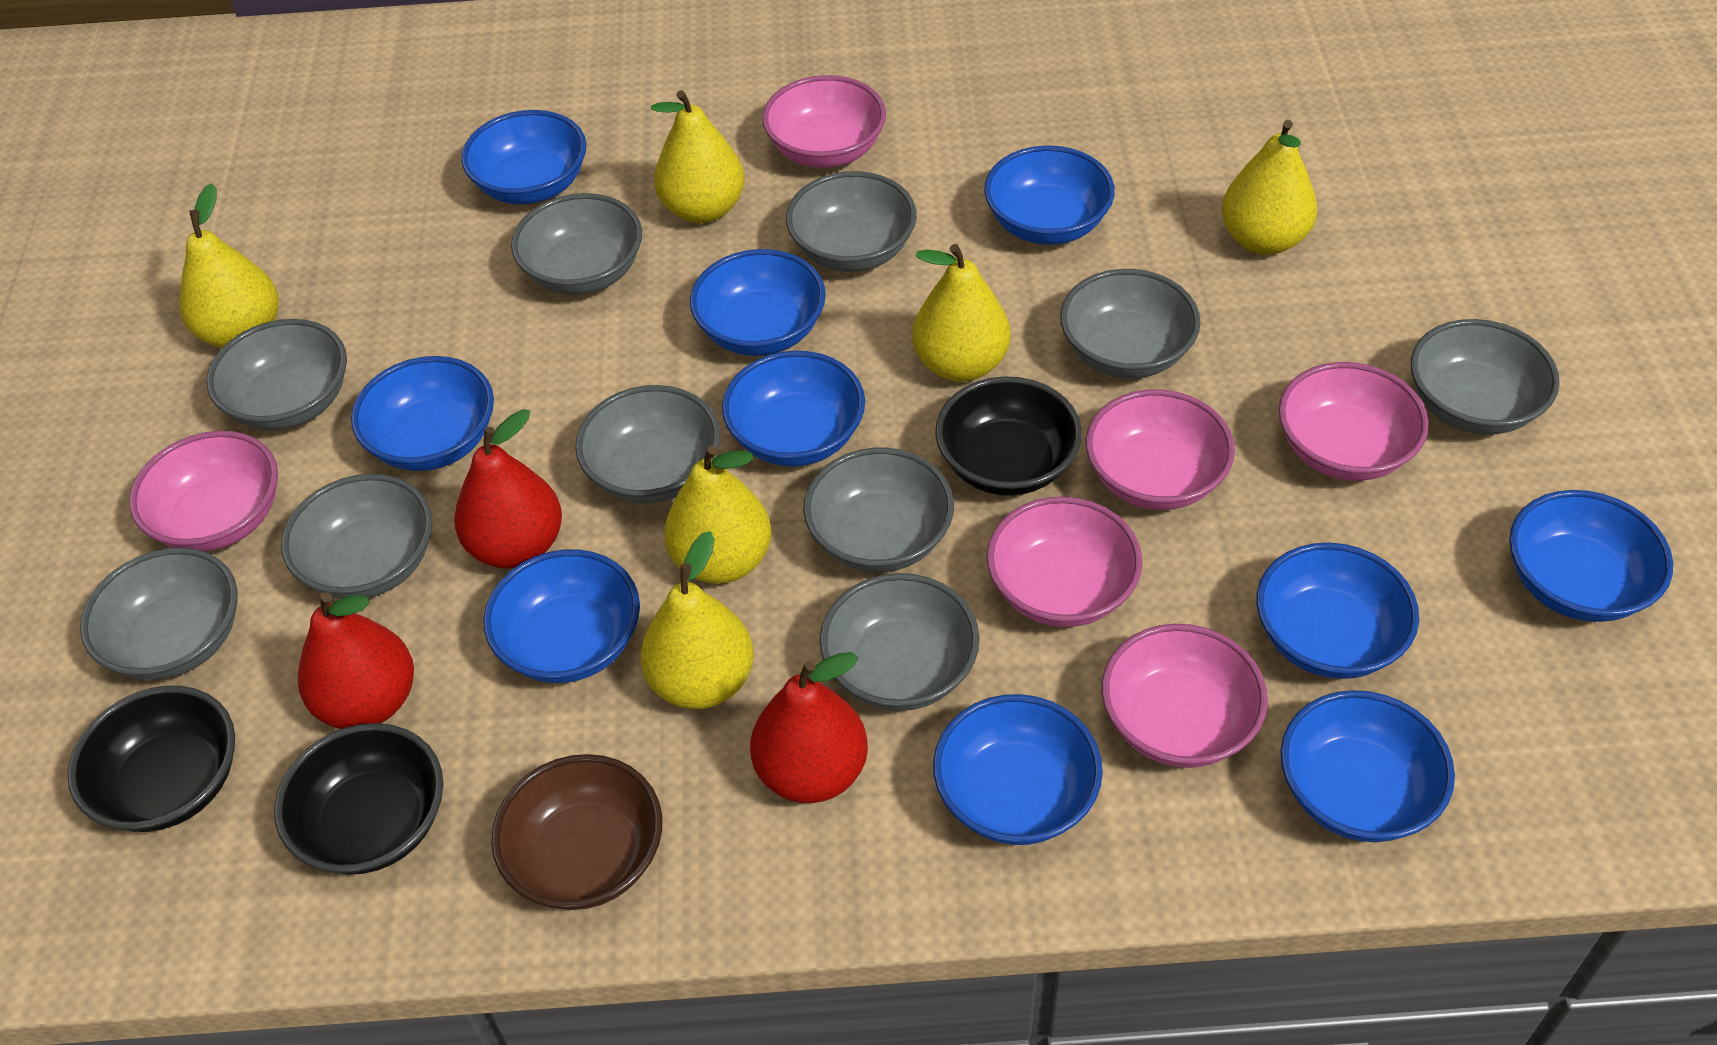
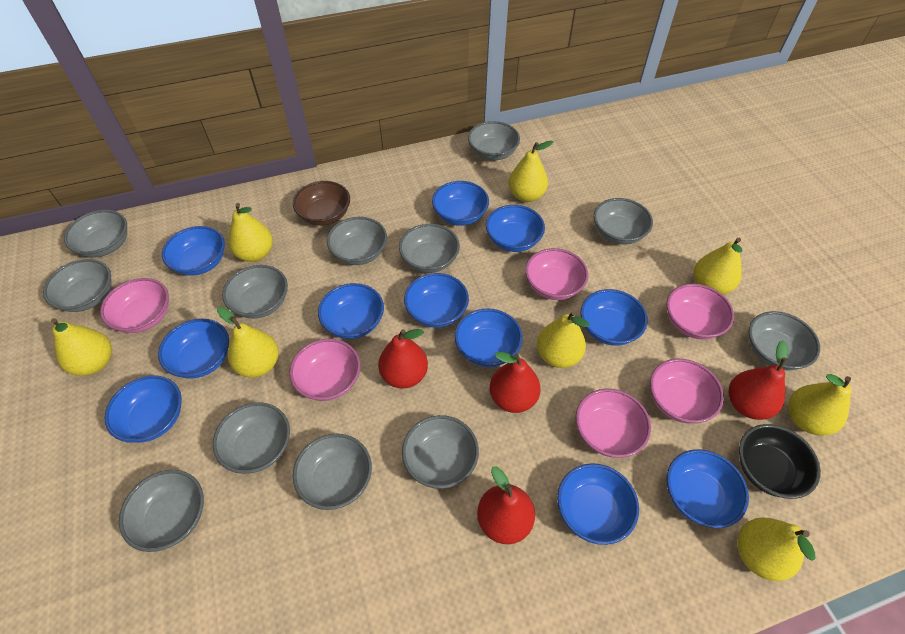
black bowl: 3 -> 1
blue bowl: 10 -> 11
grey bowl: 10 -> 12
red pear: 3 -> 4
yellow pear: 6 -> 8

